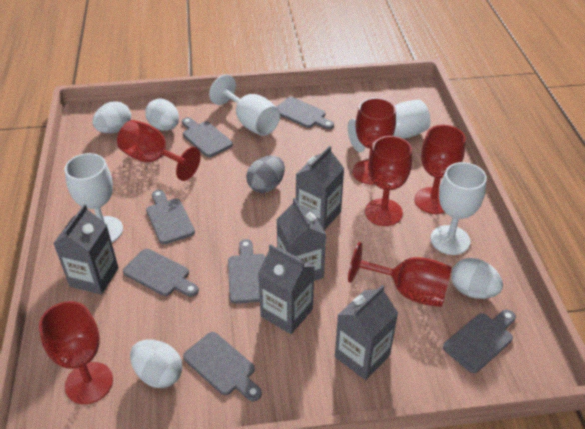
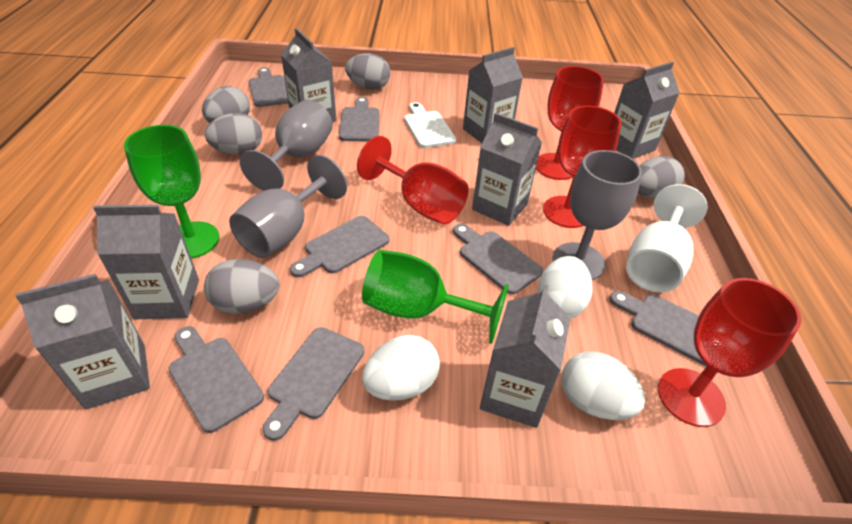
green goblet: 0 -> 2
grey carton: 5 -> 7
grey egg: 1 -> 5
grey goblet: 0 -> 3
red goblet: 6 -> 4
white cutting board: 0 -> 1
white egg: 4 -> 3
white goblet: 4 -> 1

